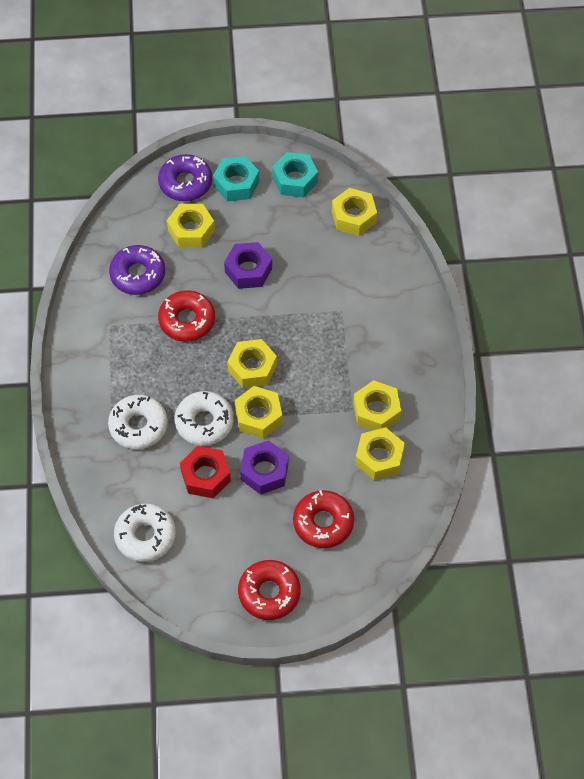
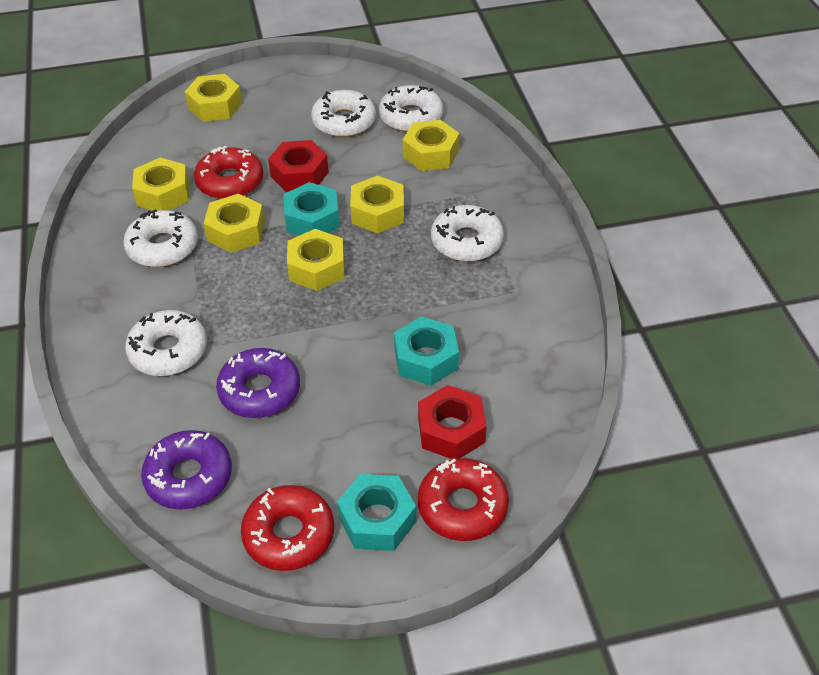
purple nut: 2 -> 0
red nut: 1 -> 2
turquoise nut: 2 -> 3
white donut: 3 -> 5

